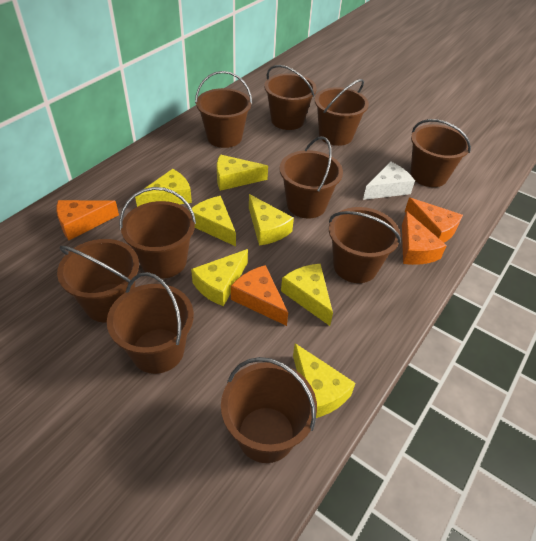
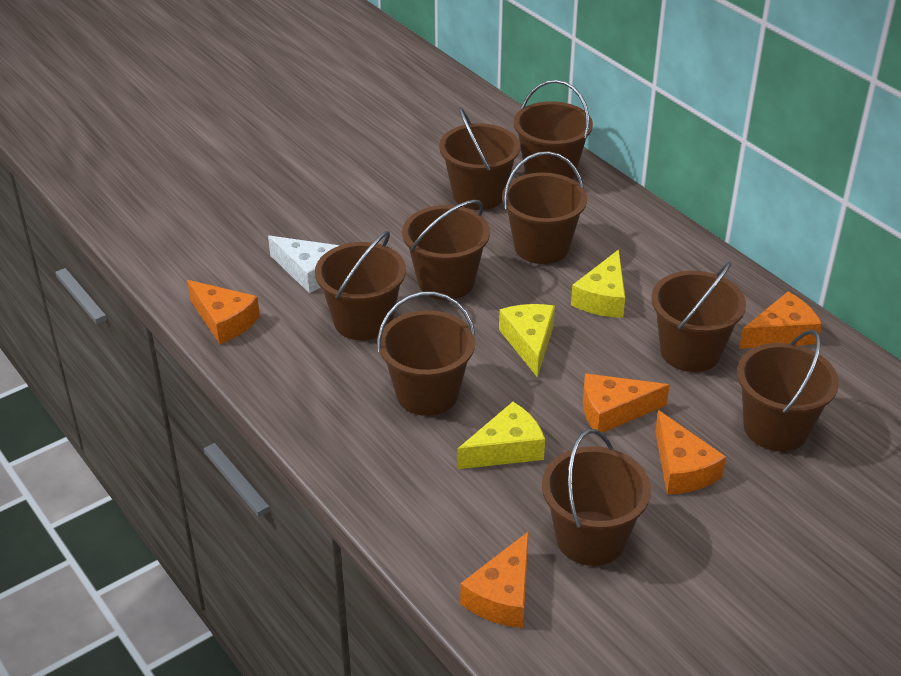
brown bucket: 10 -> 9
orange cheese: 4 -> 5
yellow cheese: 7 -> 3

